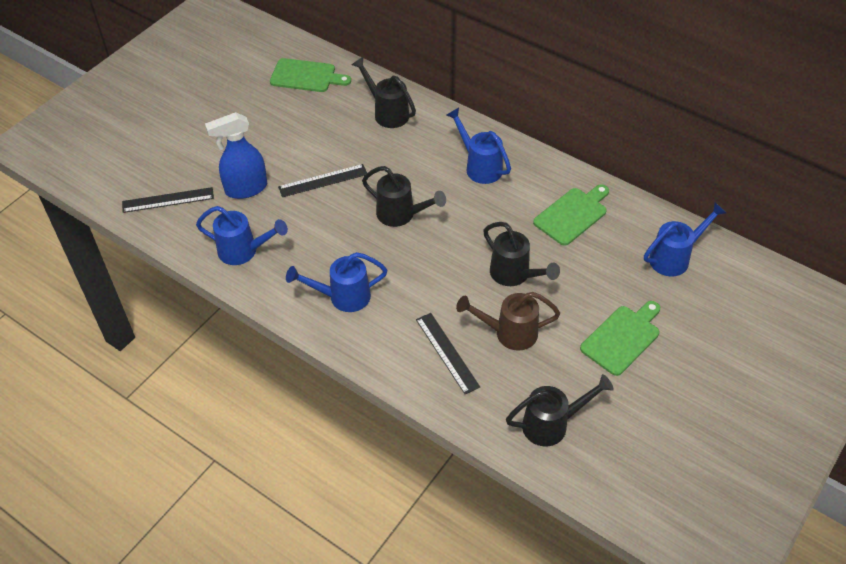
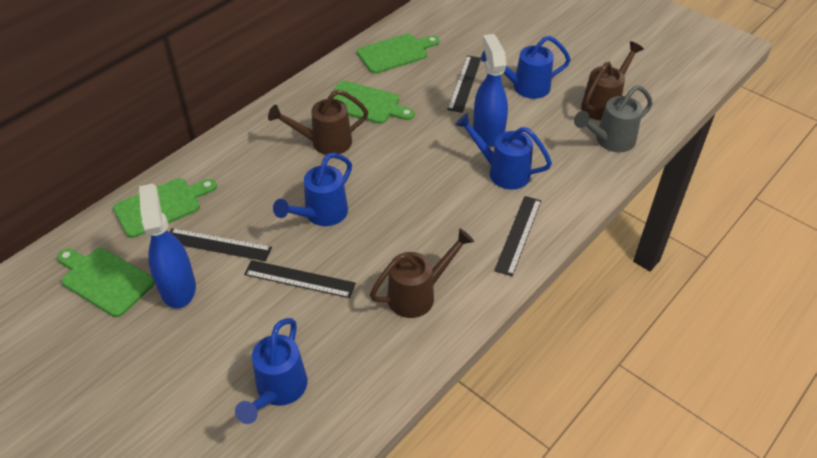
black ruler: 3 -> 4
black watering can: 4 -> 0
blue spray bottle: 1 -> 2
brown watering can: 1 -> 3
green cutting board: 3 -> 4
grey watering can: 0 -> 1

